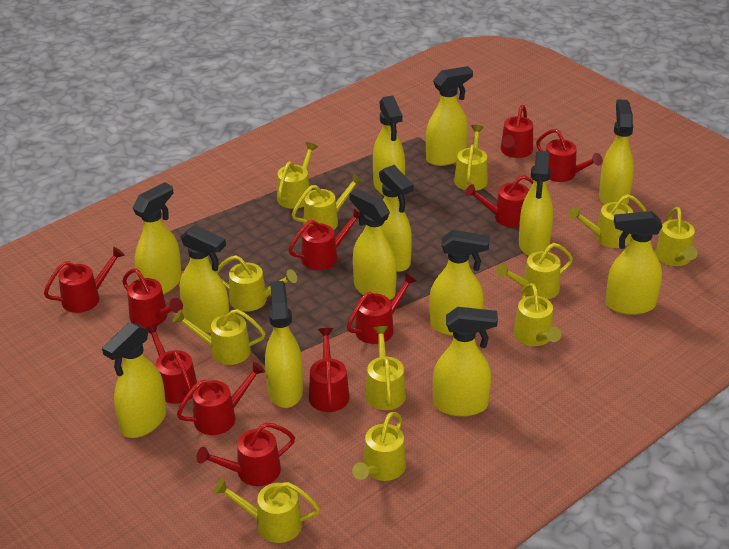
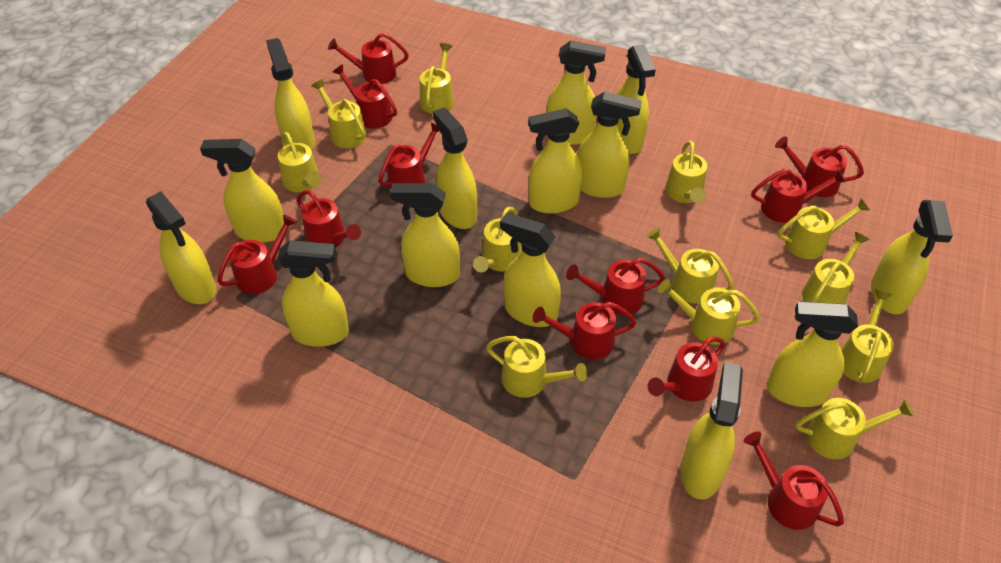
yellow spray bottle: 13 -> 14

